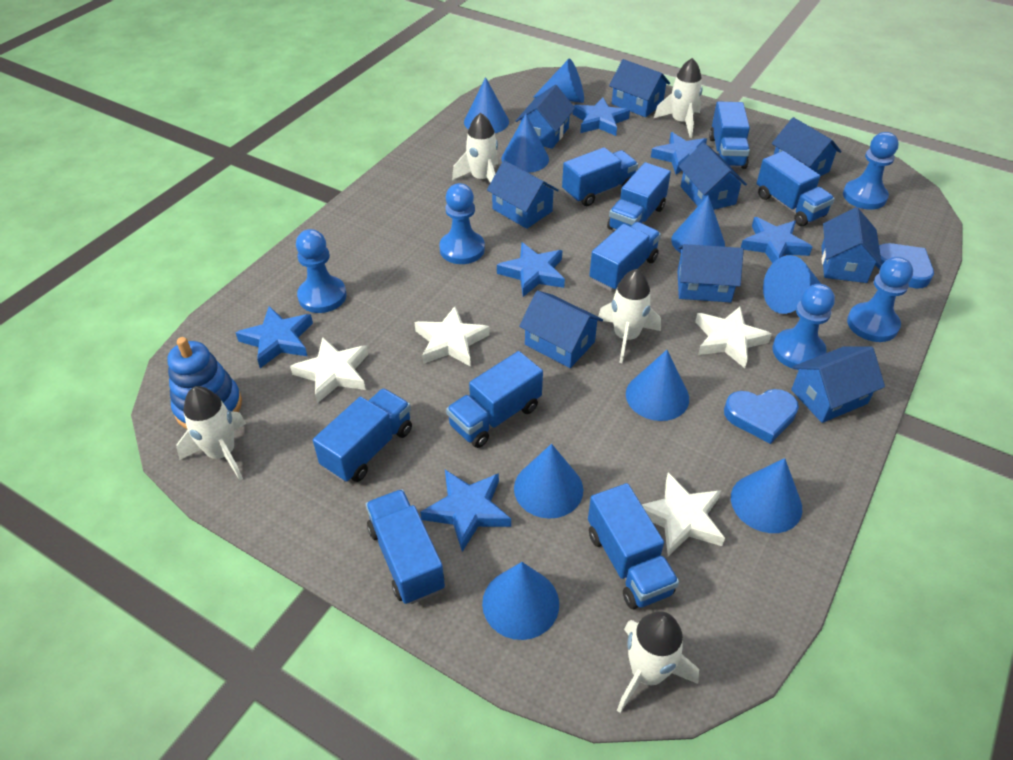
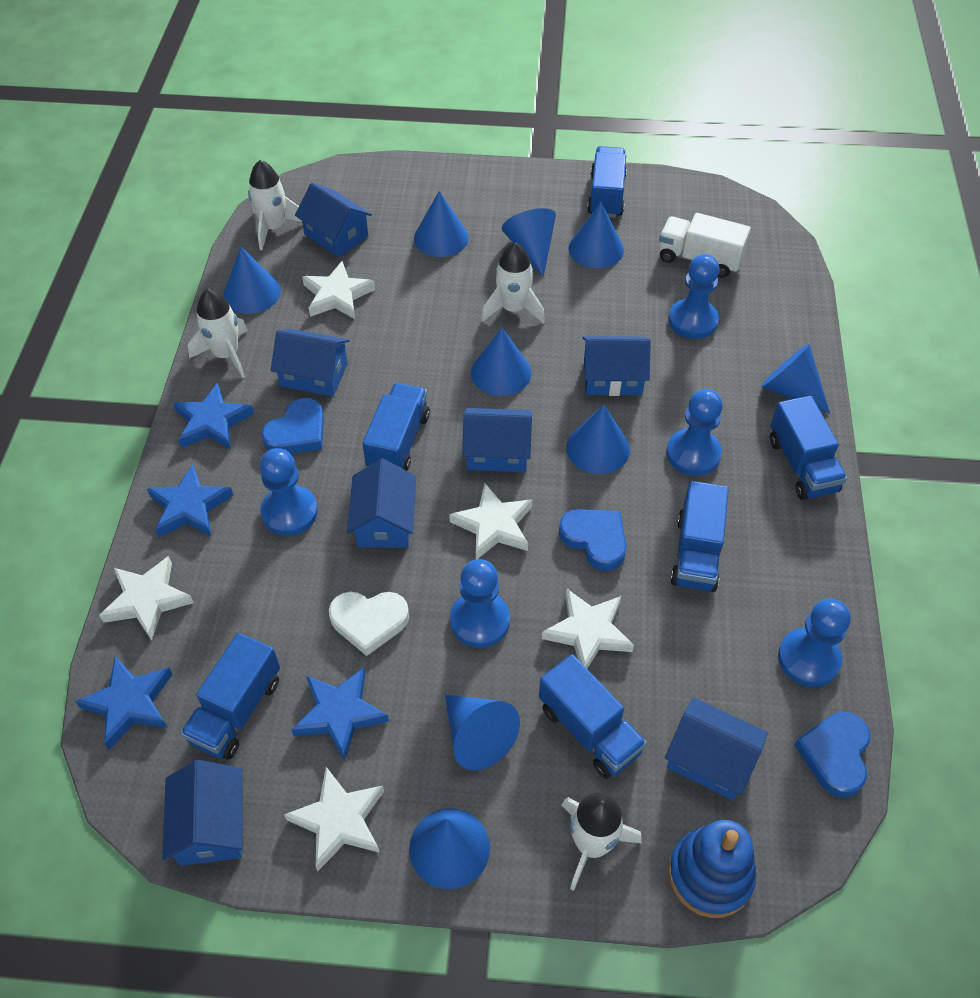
blue heart: 2 -> 3
blue house: 9 -> 7
blue star: 6 -> 4
blue truck: 9 -> 6
white heart: 0 -> 1
white rocket: 5 -> 4
white star: 4 -> 5
white truck: 0 -> 1

